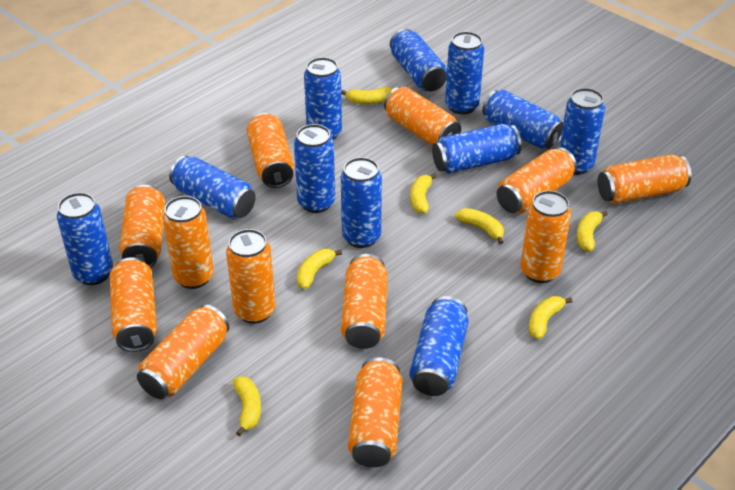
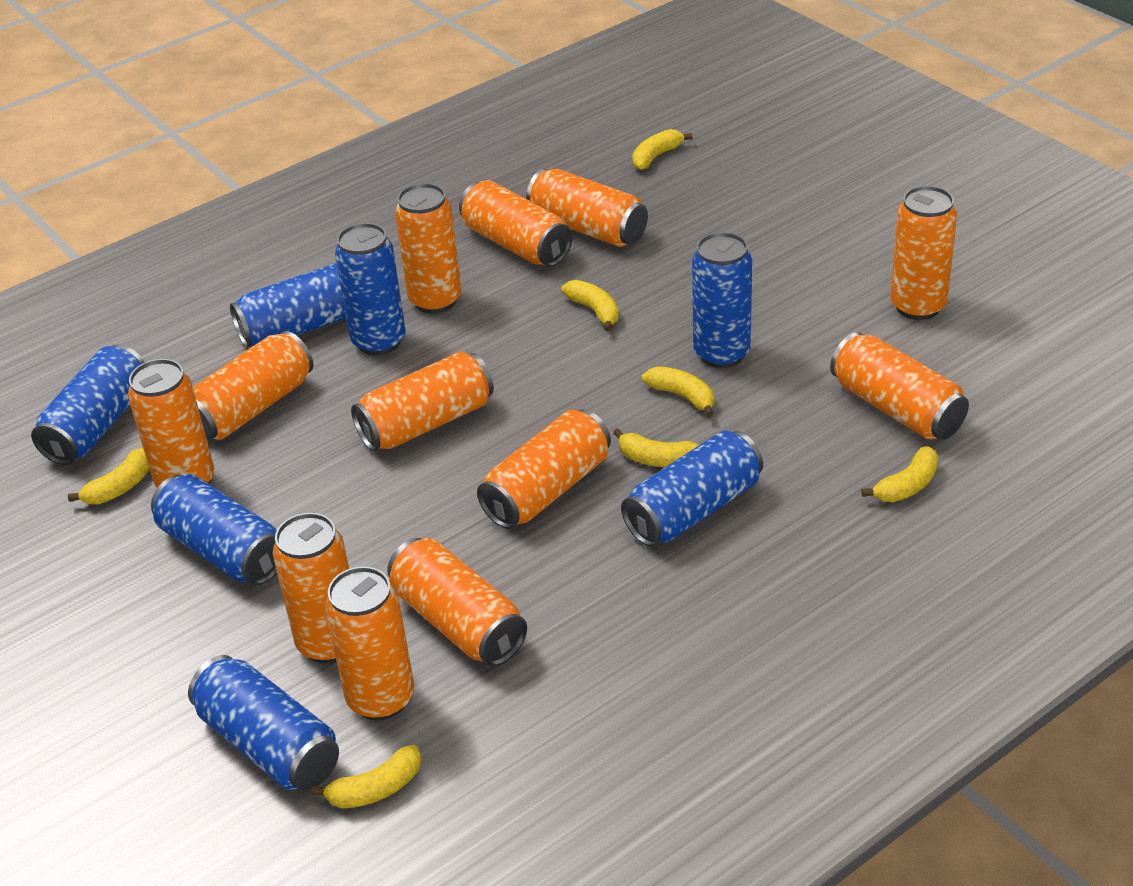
blue can: 11 -> 7

